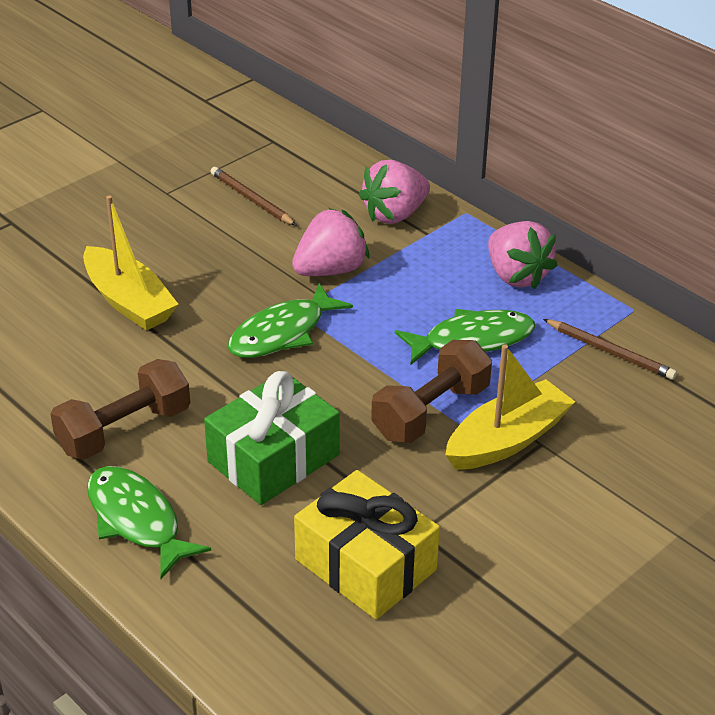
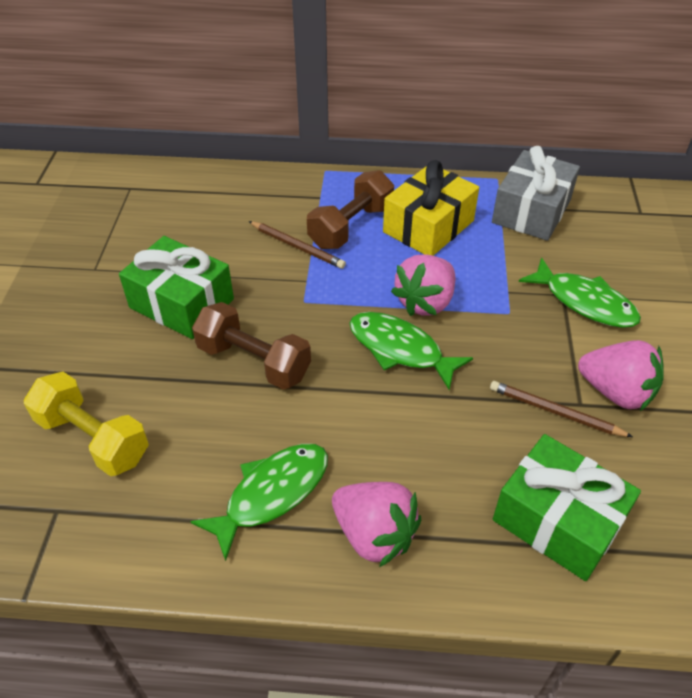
green gift: 1 -> 2
grey gift: 0 -> 1
yellow boat: 2 -> 0
yellow dumbbell: 0 -> 1

